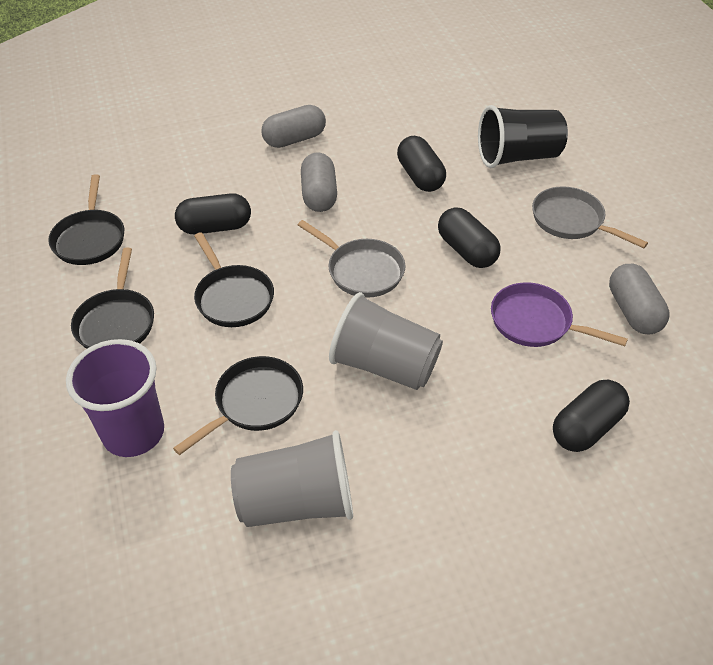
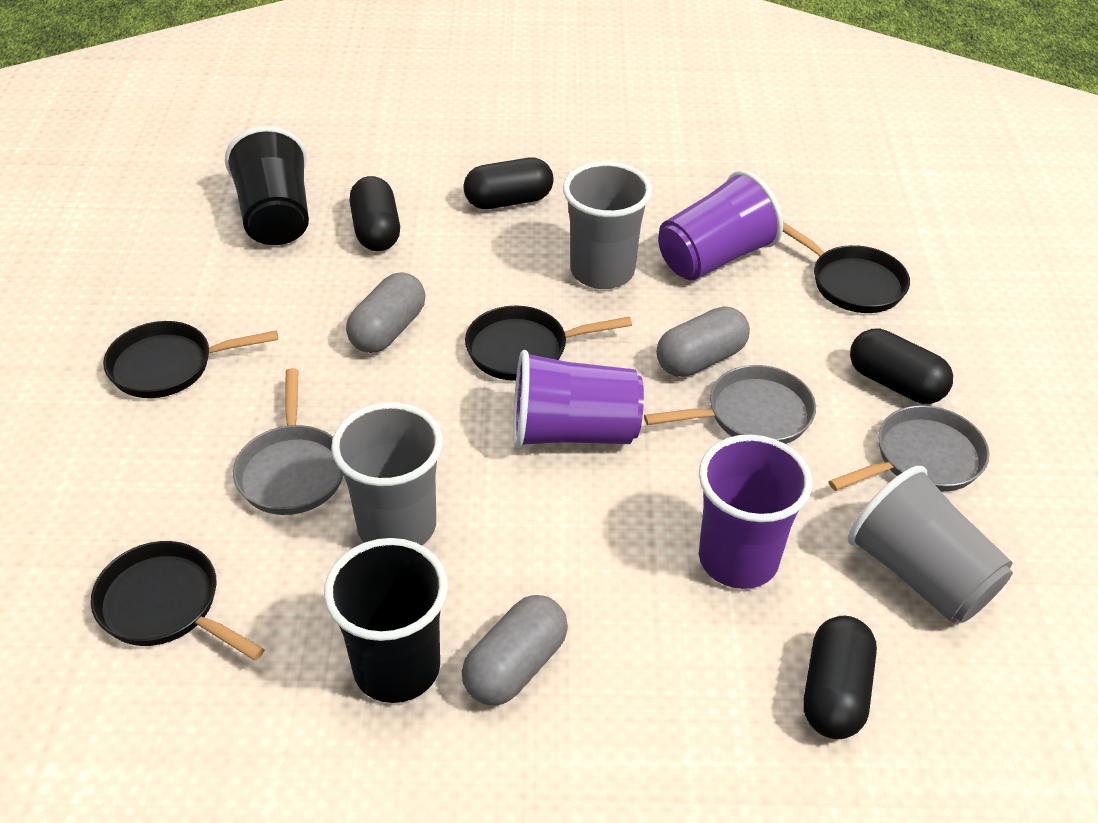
black cup: 1 -> 2
grey cup: 2 -> 3
grey pan: 2 -> 3
purple cup: 1 -> 3
purple pan: 1 -> 0

